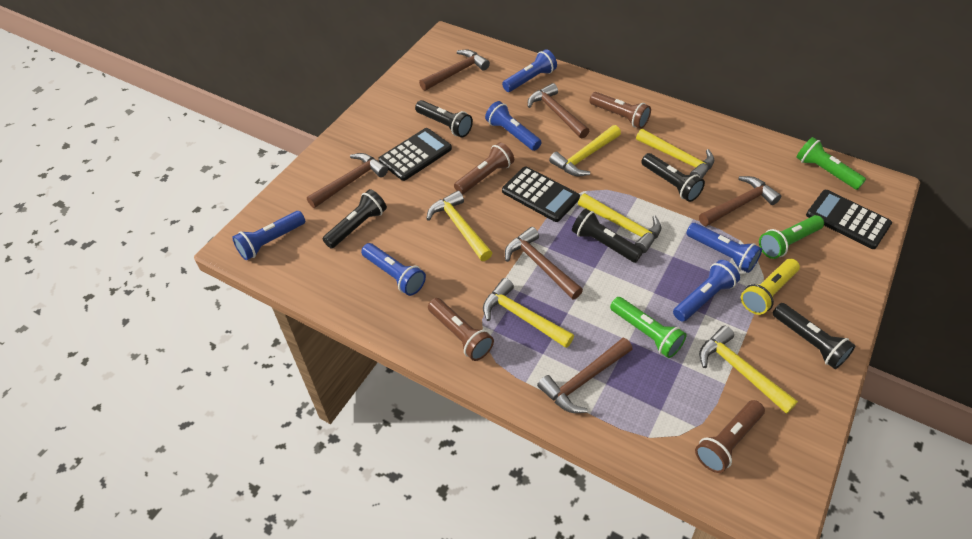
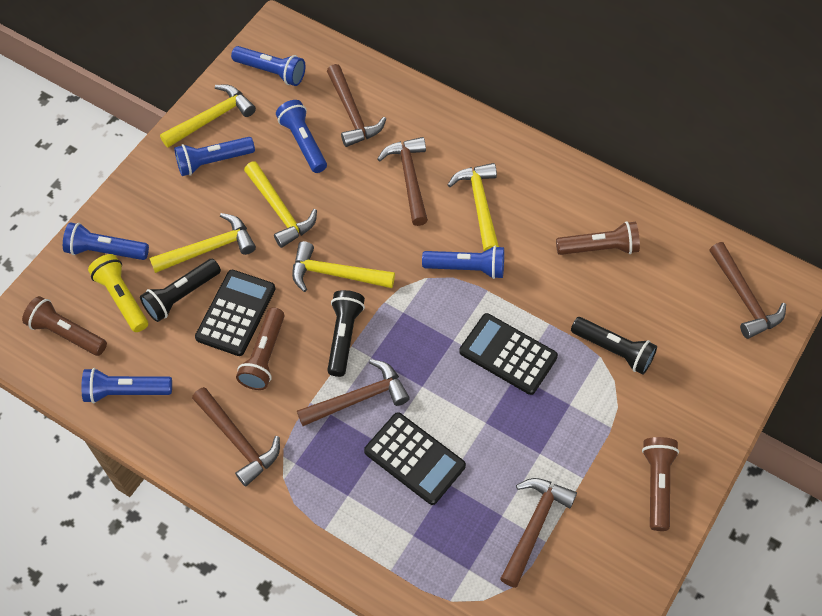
black flashlight: 5 -> 3
green flashlight: 3 -> 0
yellow hammer: 6 -> 5

